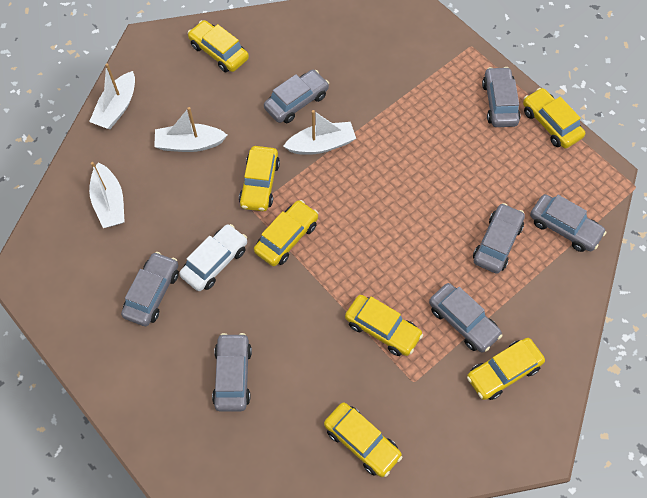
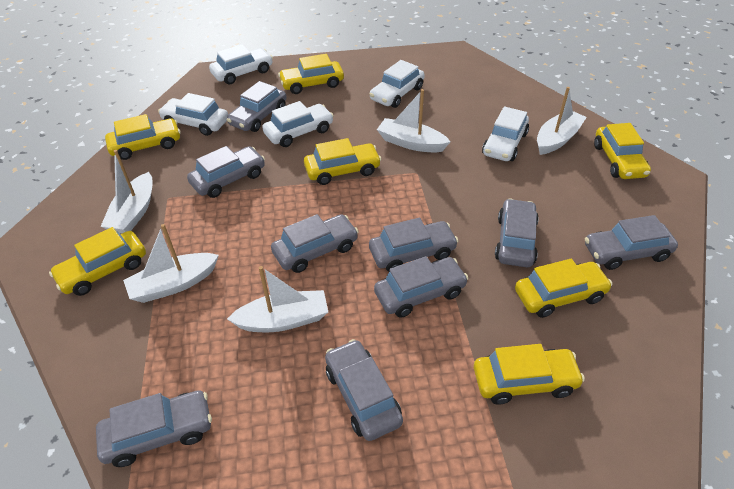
grey car: 7 -> 9
white boat: 4 -> 5
white car: 1 -> 5

